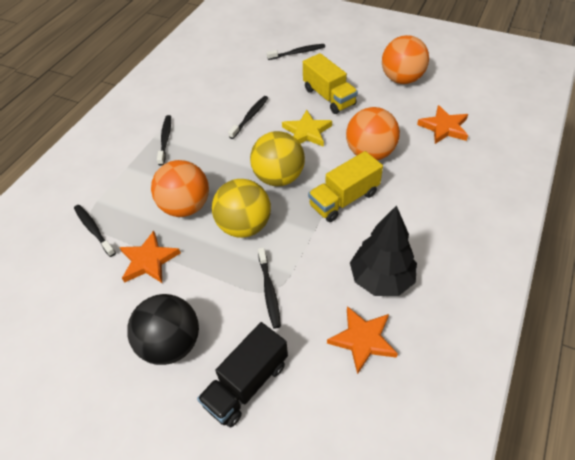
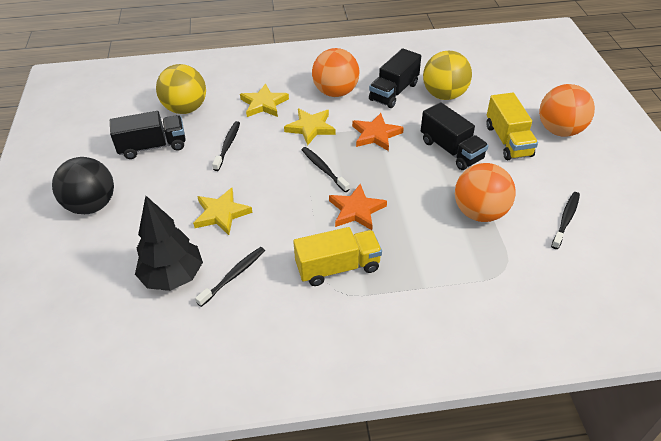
black toothbrush: 5 -> 4
black truck: 1 -> 3
orange star: 3 -> 2
yellow star: 1 -> 3

